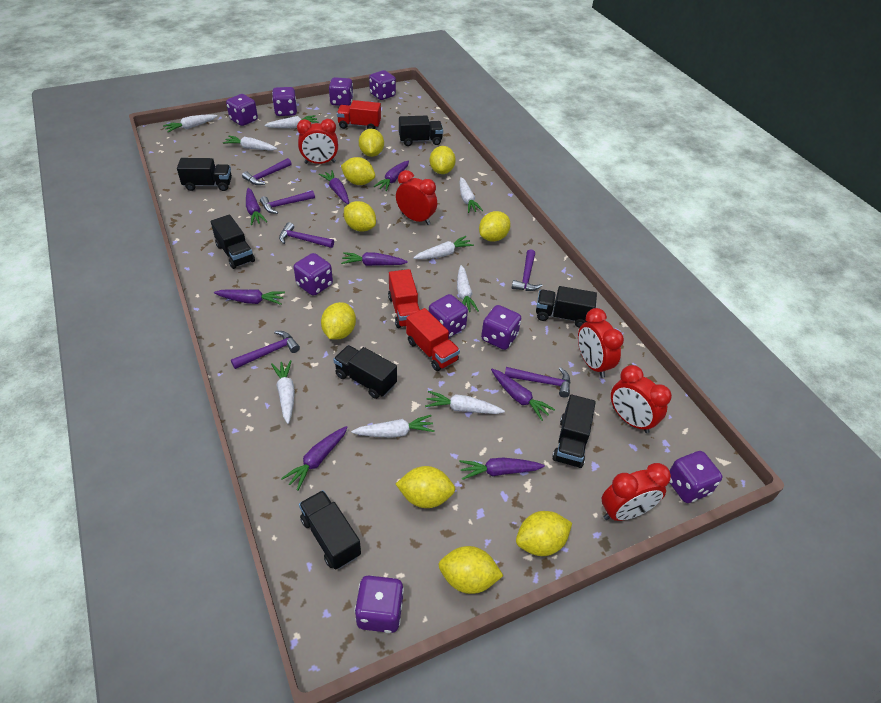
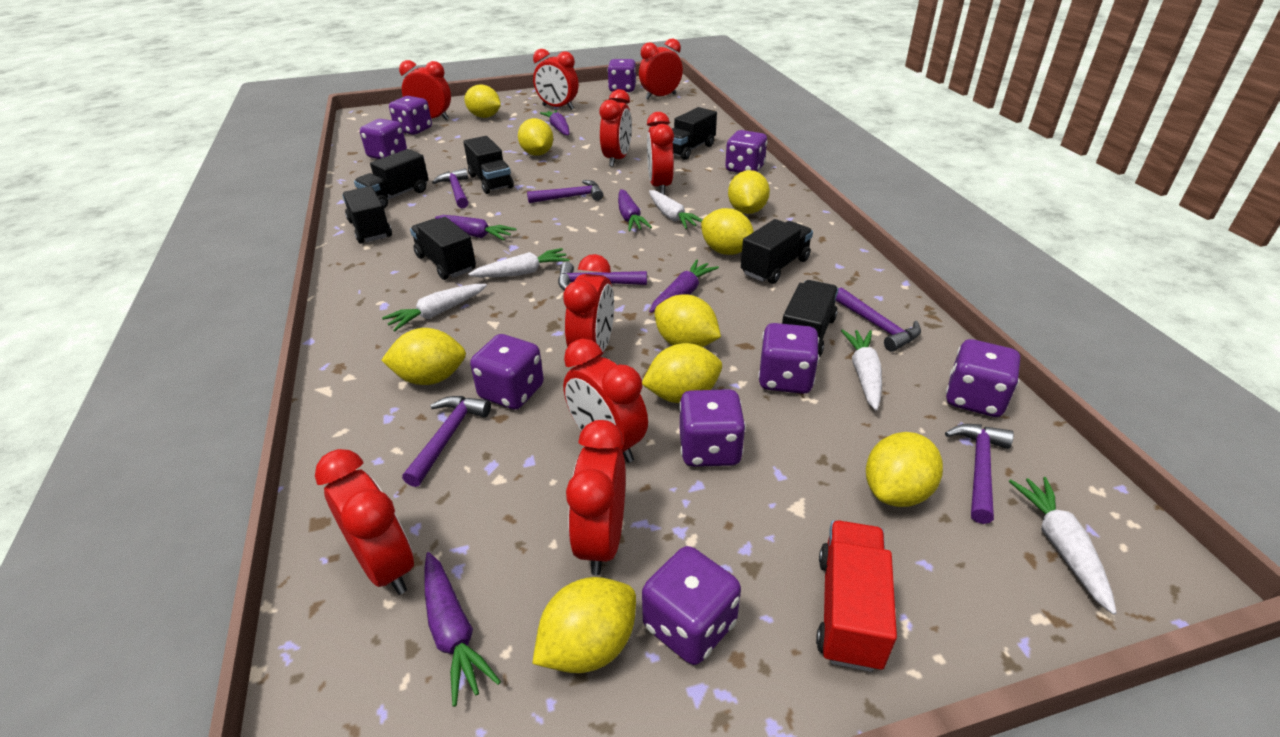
purple carrot: 8 -> 5
red clock: 5 -> 9
red truck: 3 -> 1
white carrot: 9 -> 5

